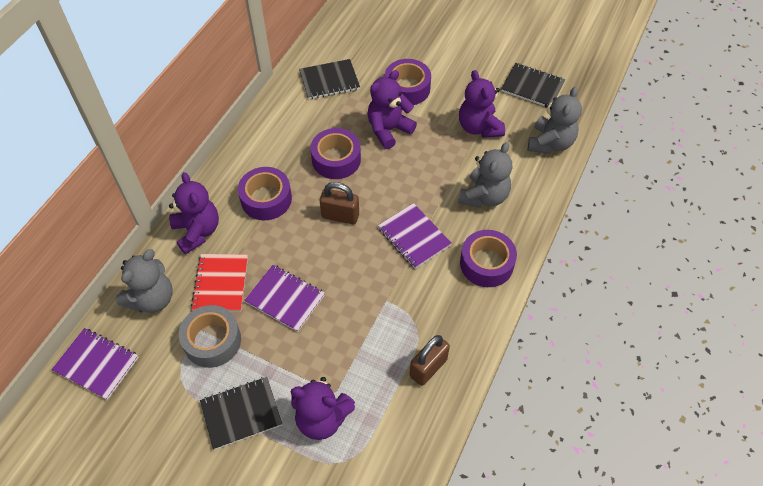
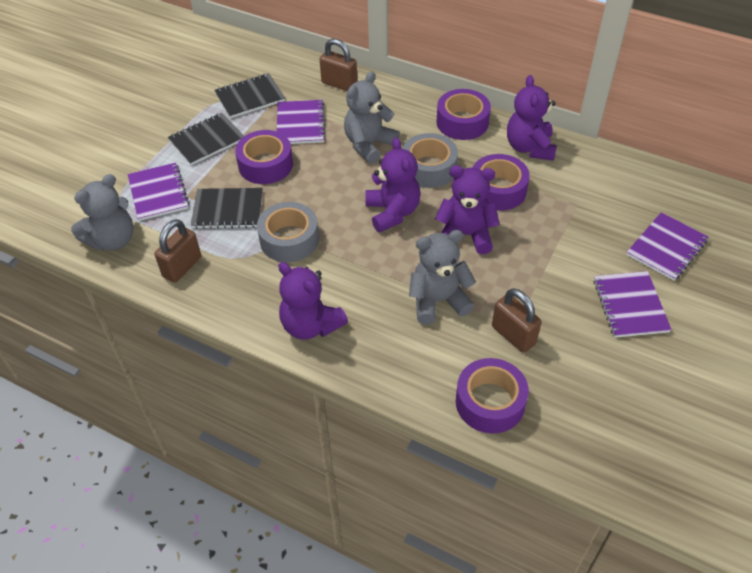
brown padlock: 2 -> 3
grey tape: 1 -> 2
purple notebook: 3 -> 4
red notebook: 1 -> 0

